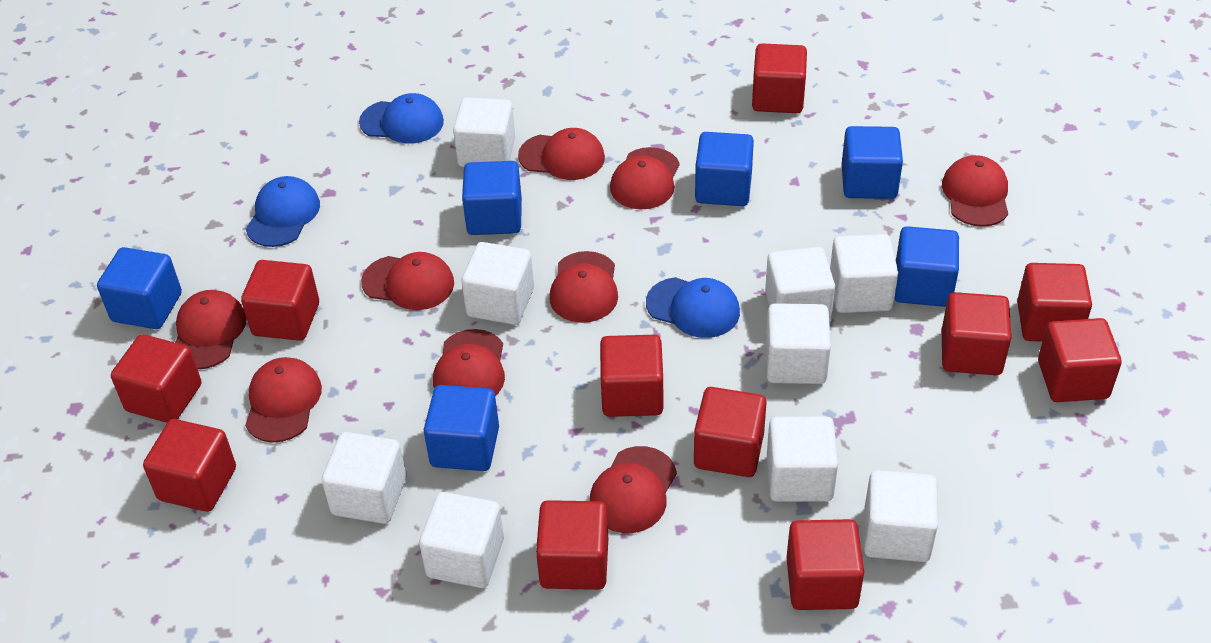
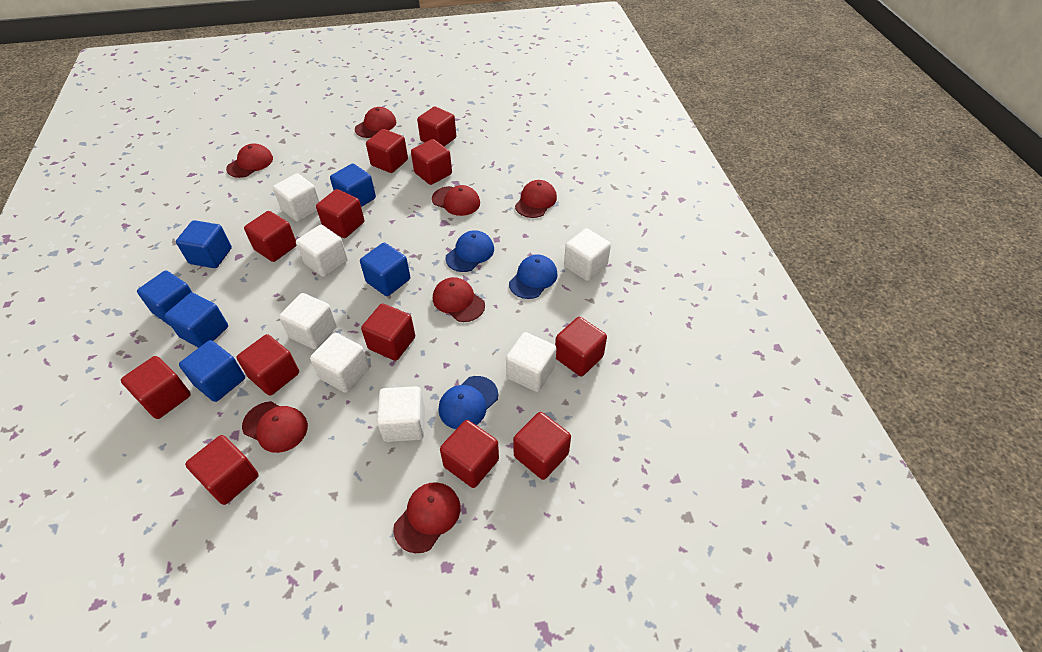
red cap: 9 -> 7
red cube: 11 -> 12
white cube: 9 -> 7

